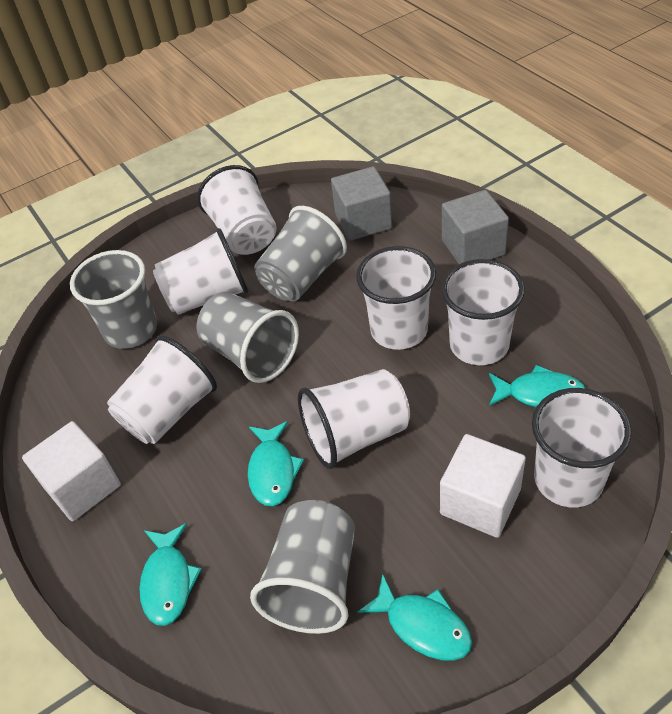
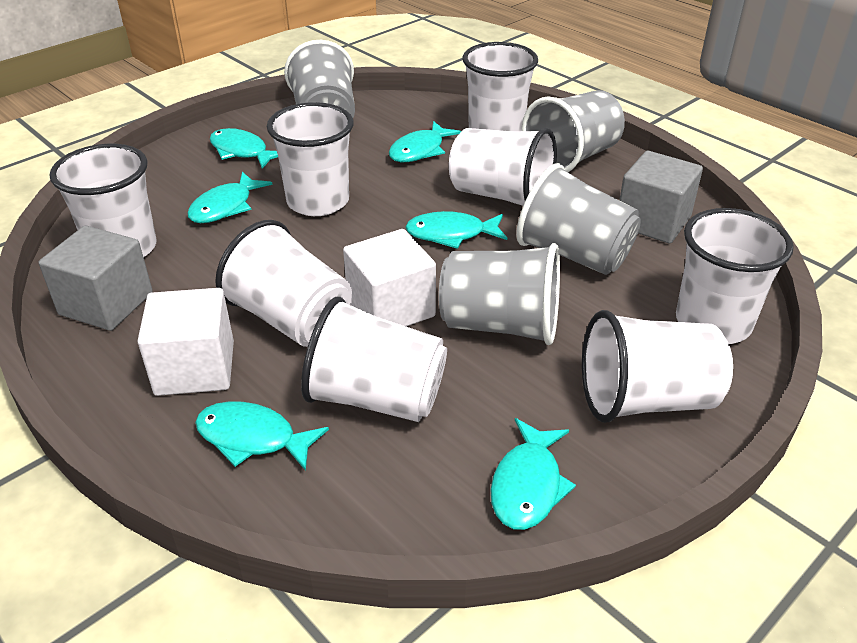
turquoise fish: 4 -> 6
white cup: 7 -> 8

